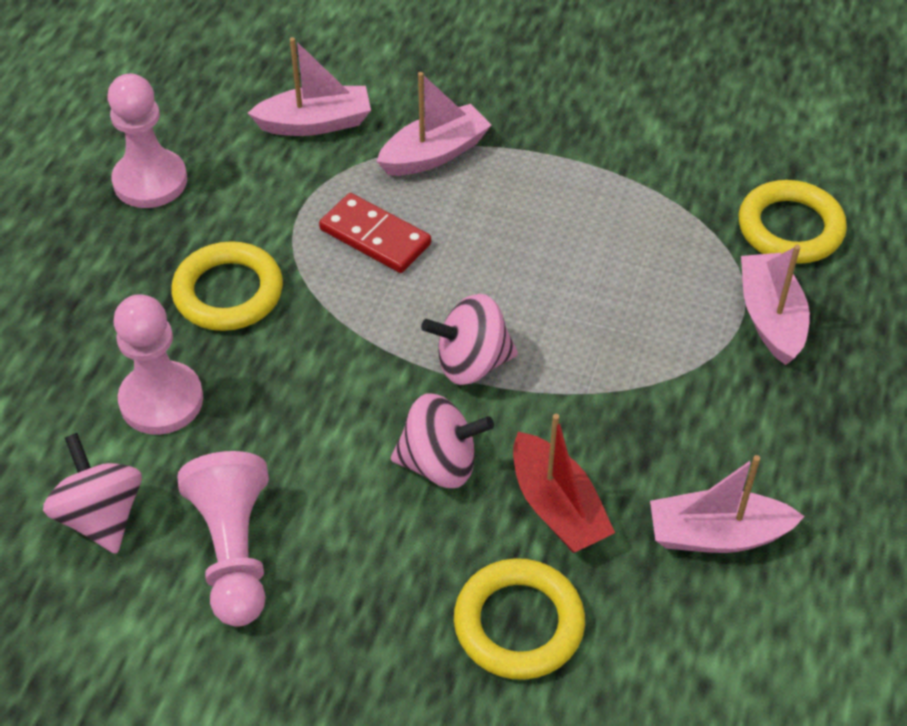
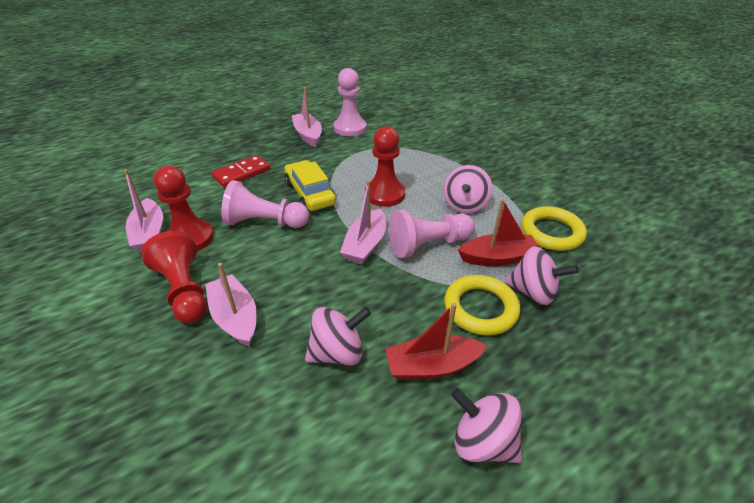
pink spinning top: 3 -> 4
red boat: 1 -> 2
red pawn: 0 -> 3
yellow car: 0 -> 1
yellow ring: 3 -> 2

